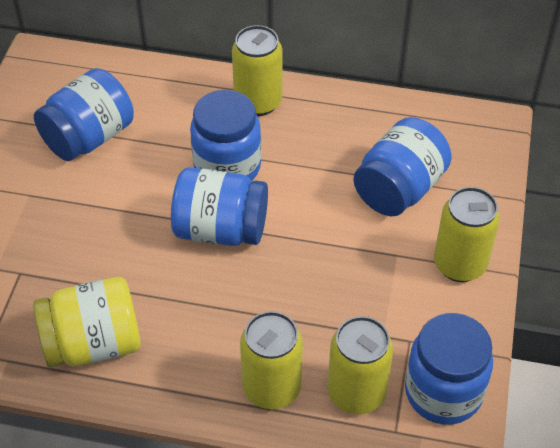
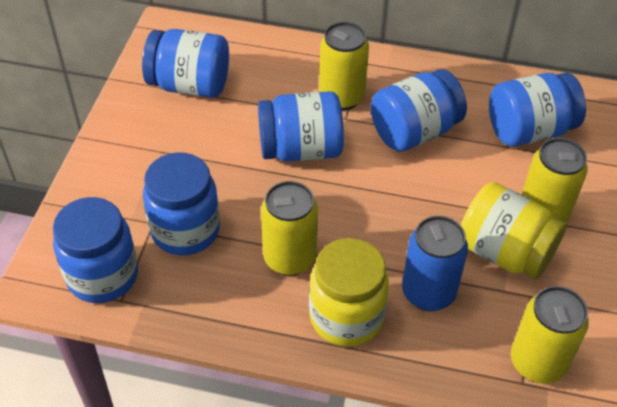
blue can: 0 -> 1
blue jar: 5 -> 6
yellow jar: 1 -> 2

